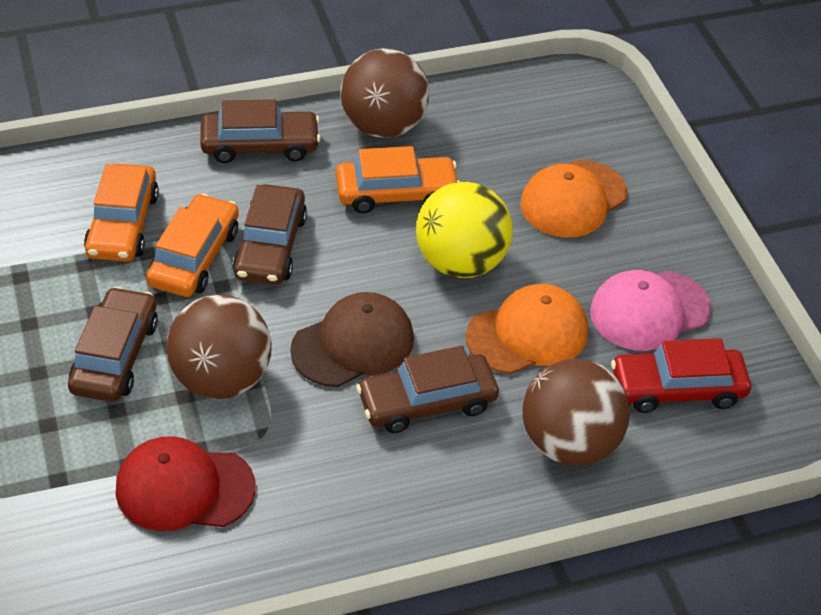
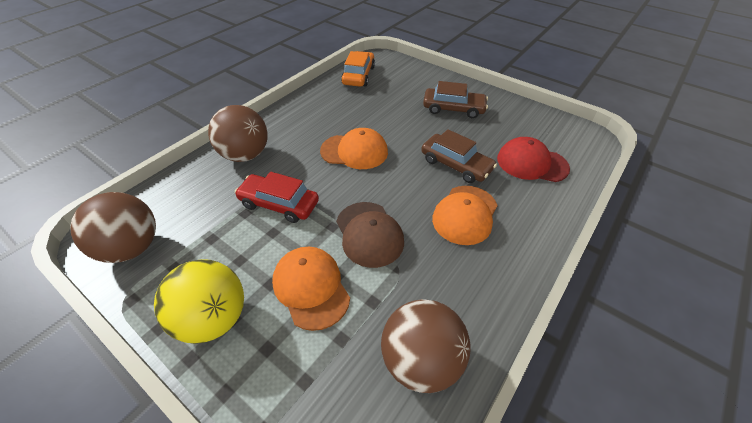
brown car: 4 -> 2
orange cap: 2 -> 3
orange car: 3 -> 1
pink cap: 1 -> 0

